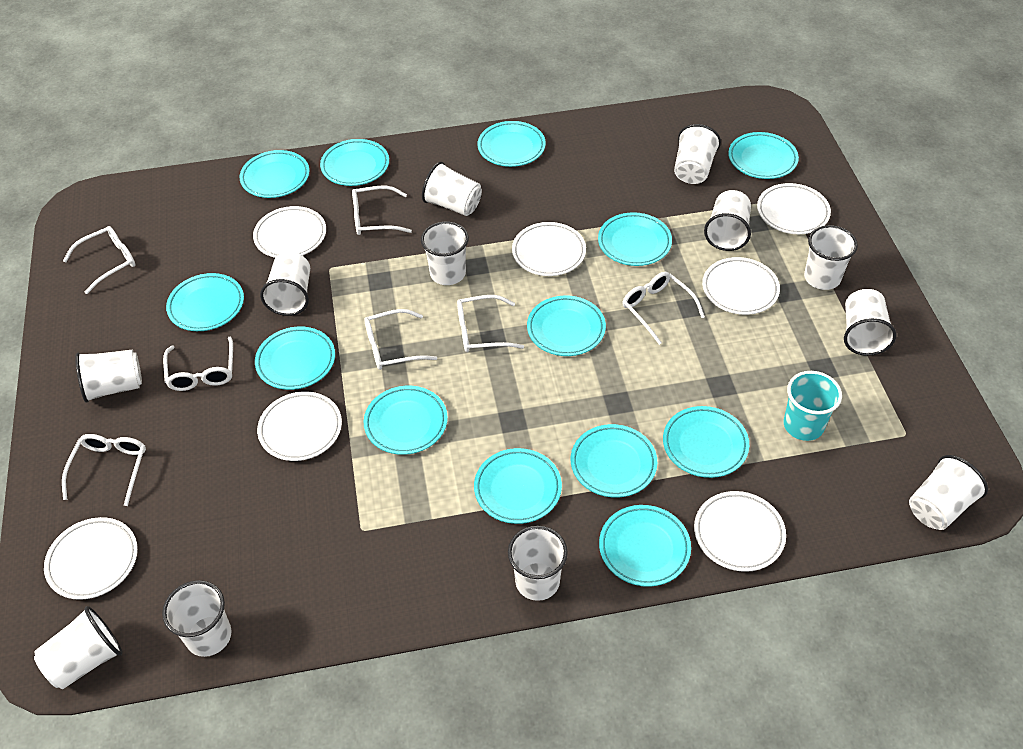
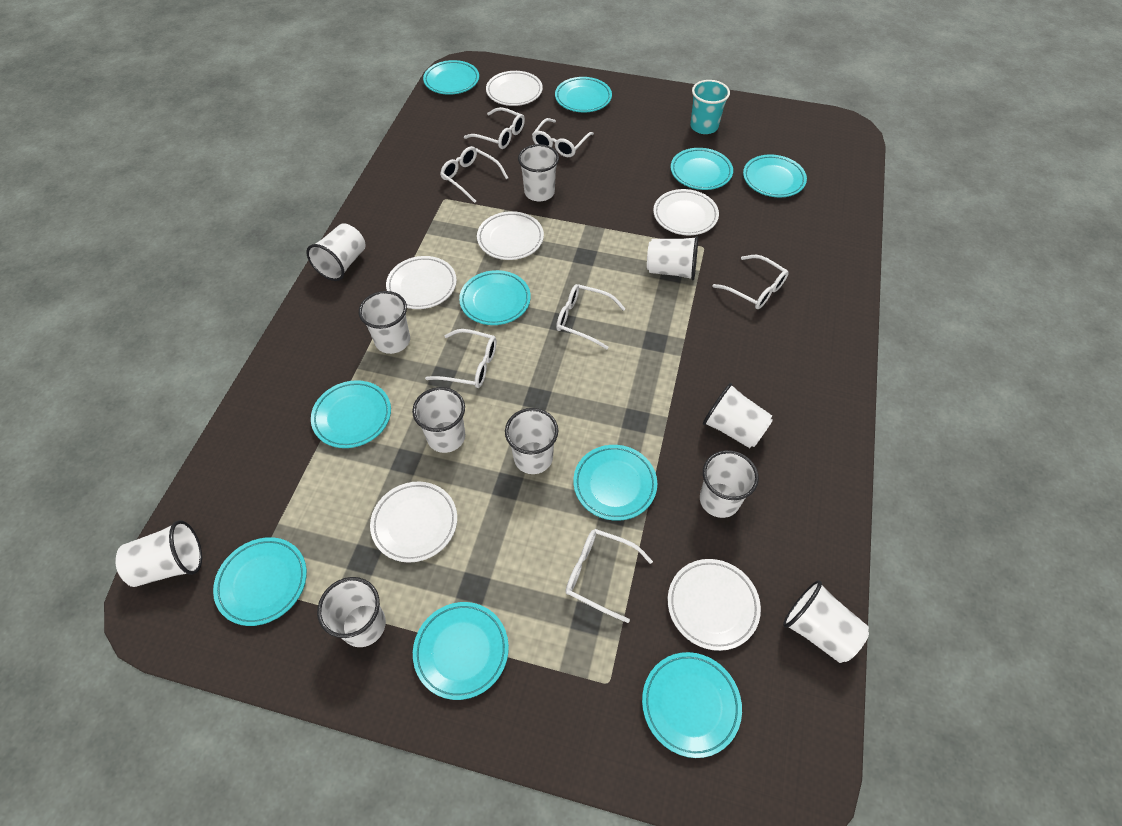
turquoise plate: 13 -> 10
white cup: 12 -> 11
white plate: 7 -> 6

